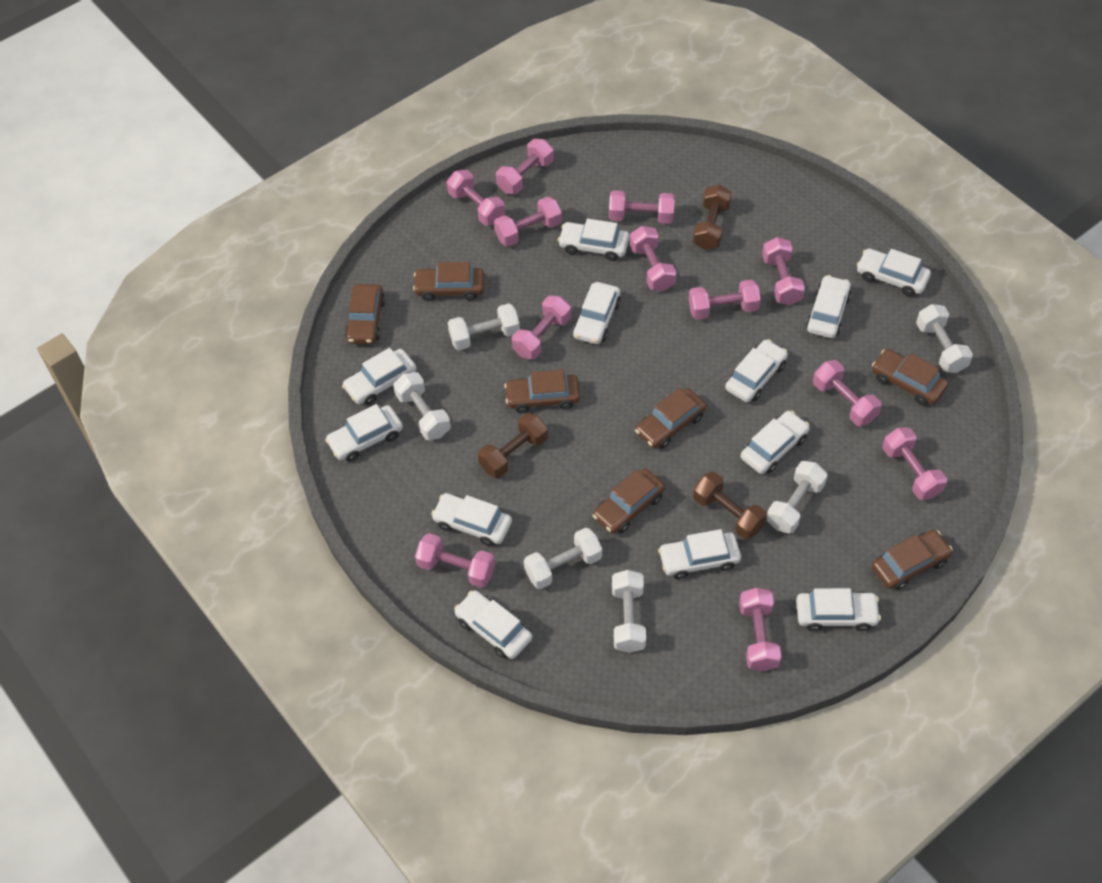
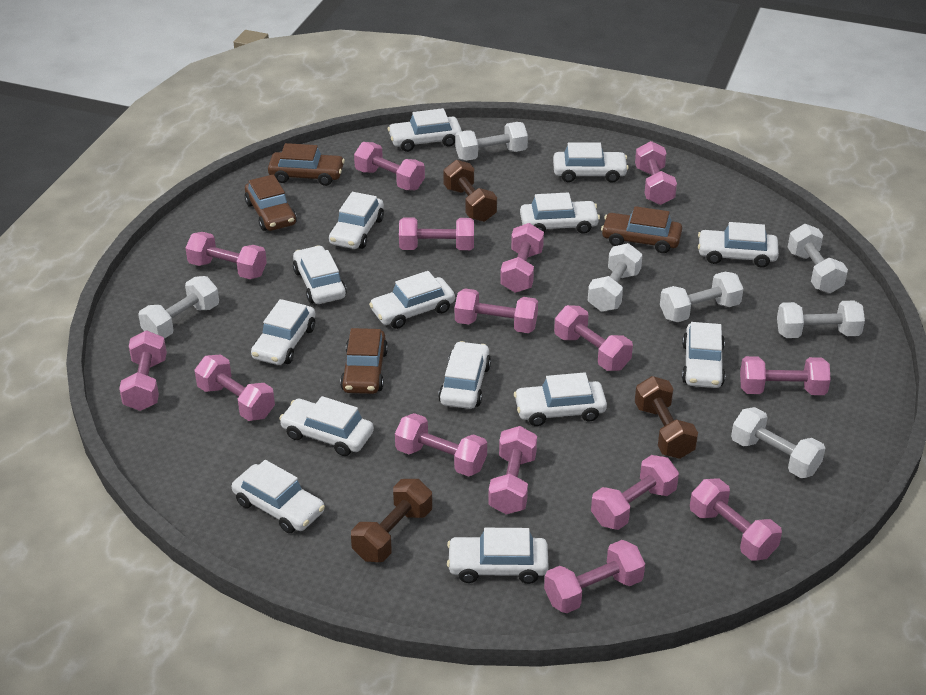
brown car: 7 -> 4
pink dumbbell: 12 -> 15
white car: 12 -> 14
white dumbbell: 6 -> 7

